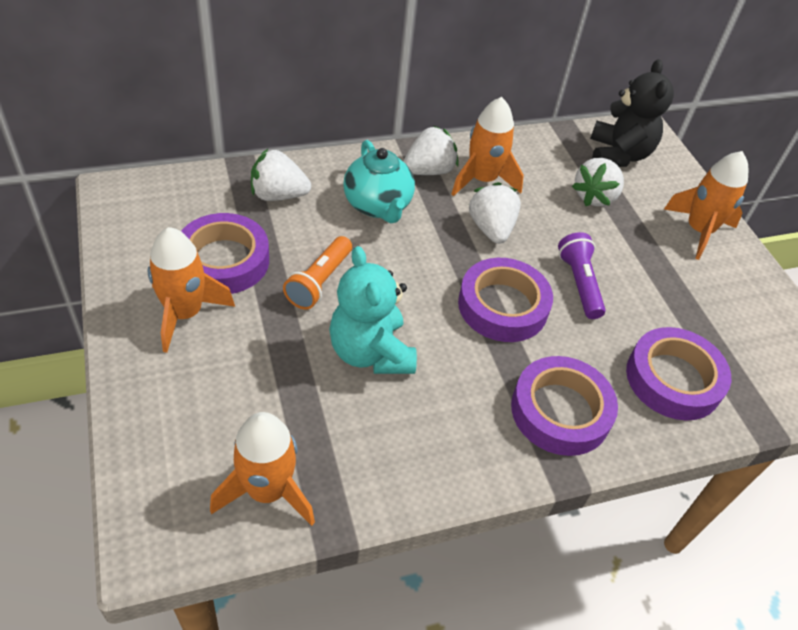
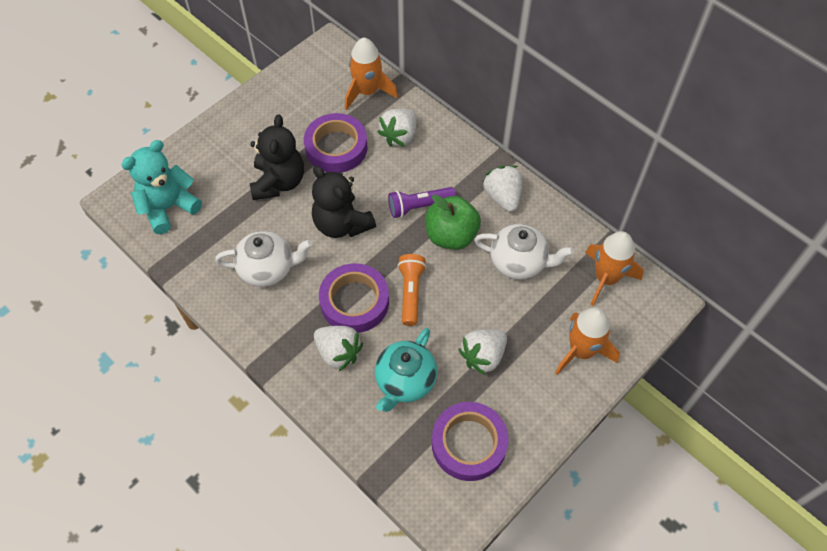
black teddy bear: 1 -> 2
green apple: 0 -> 1
orange rocket: 4 -> 3
purple tape: 4 -> 3
white teapot: 0 -> 2

